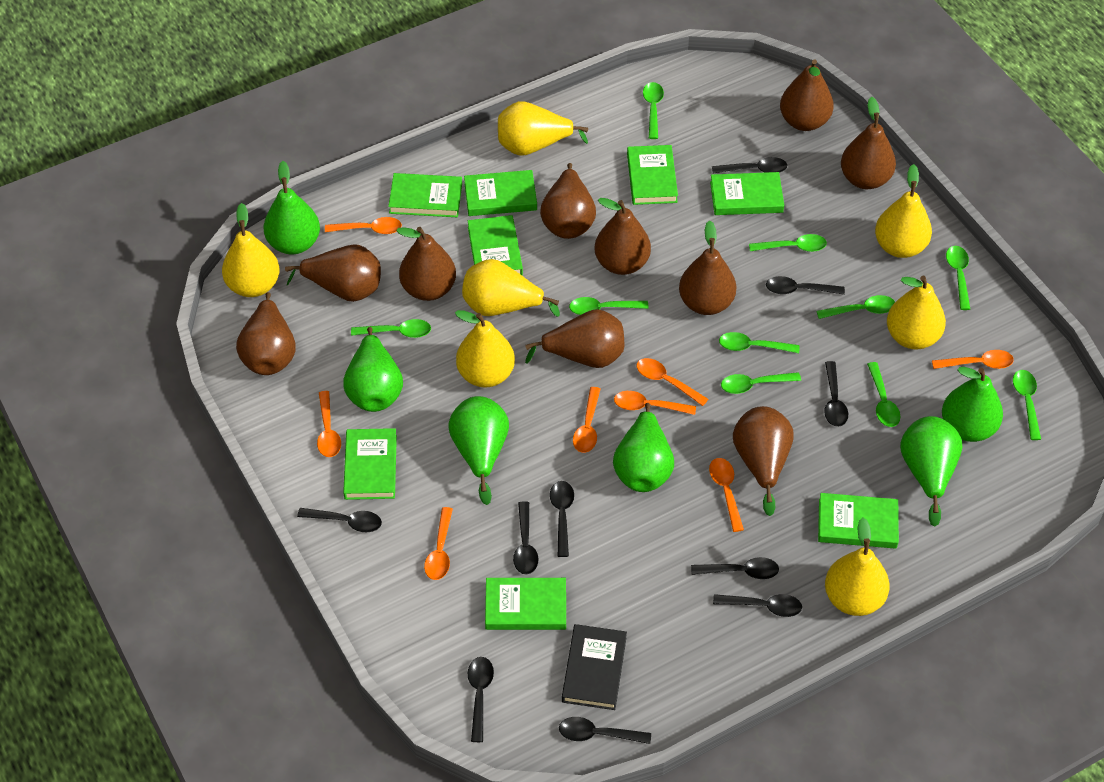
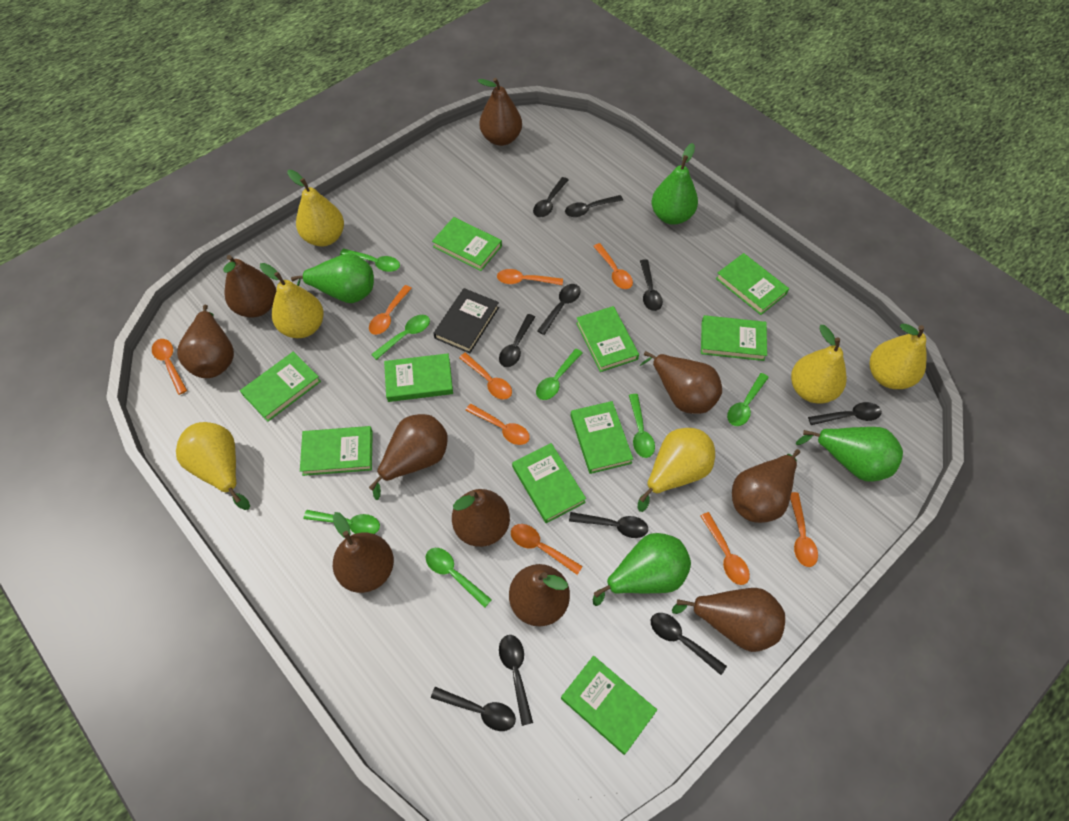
green book: 8 -> 10
green pear: 6 -> 4
green spoon: 10 -> 7
orange spoon: 8 -> 9
yellow pear: 7 -> 6

